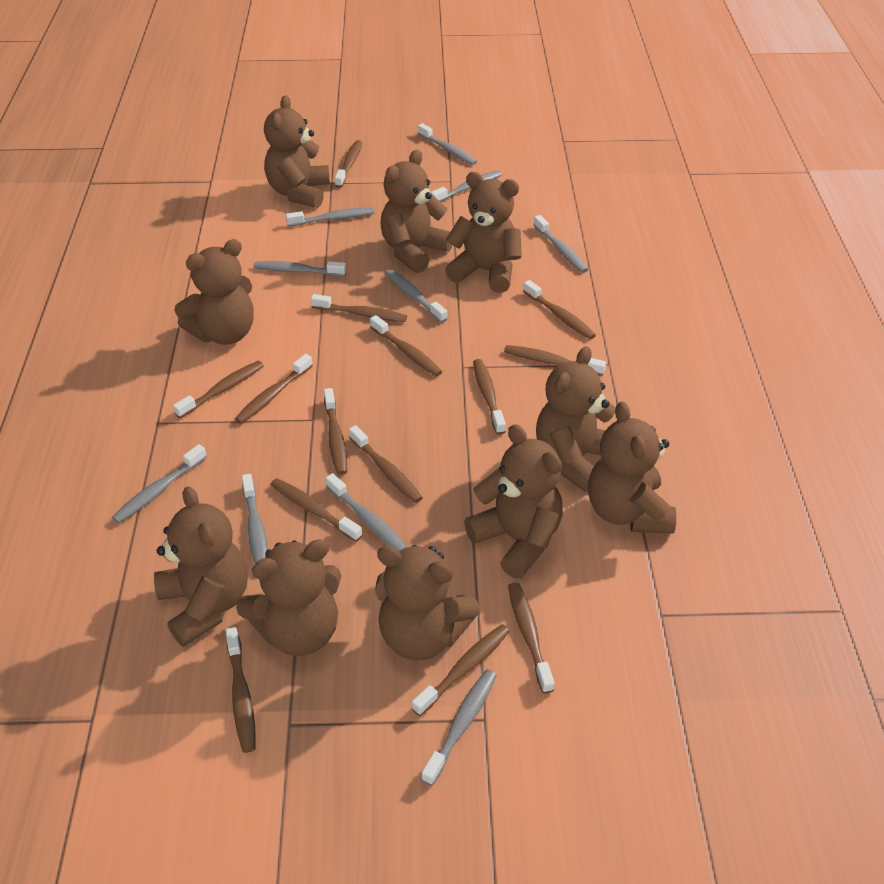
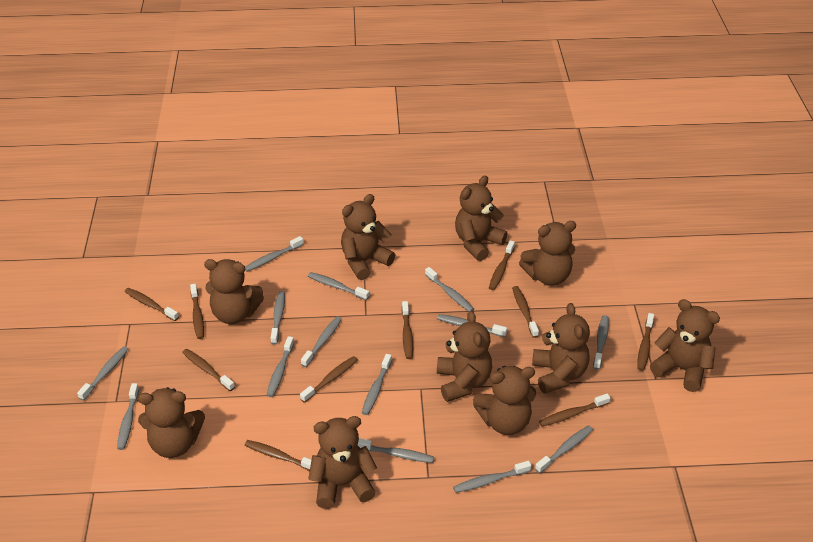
brown toothbrush: 14 -> 10
grey toothbrush: 10 -> 14

